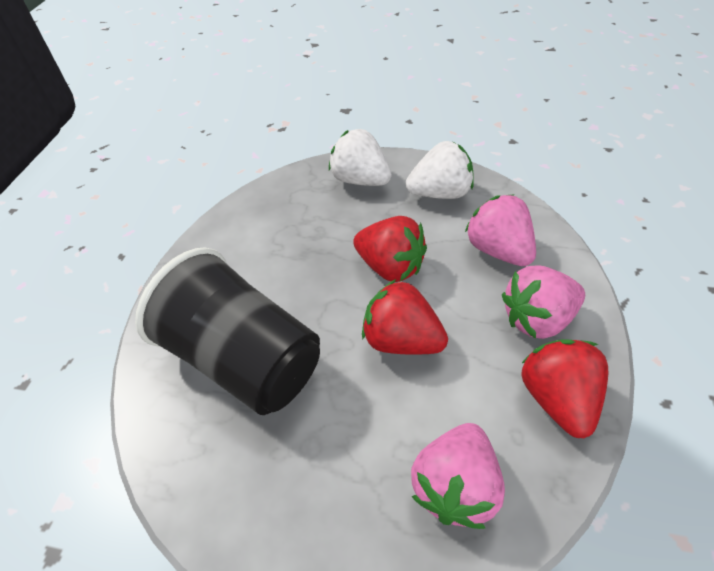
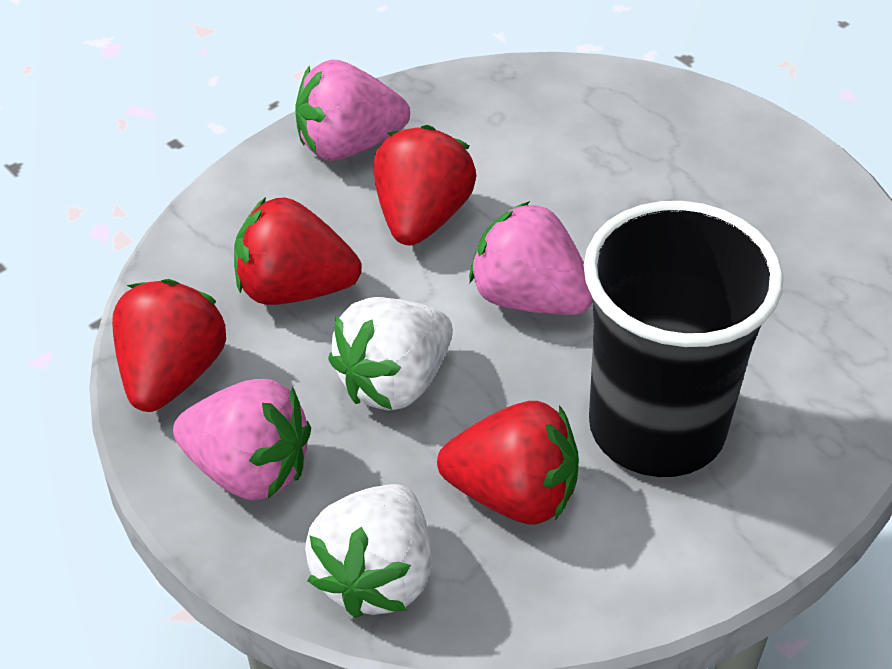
red strawberry: 3 -> 4

